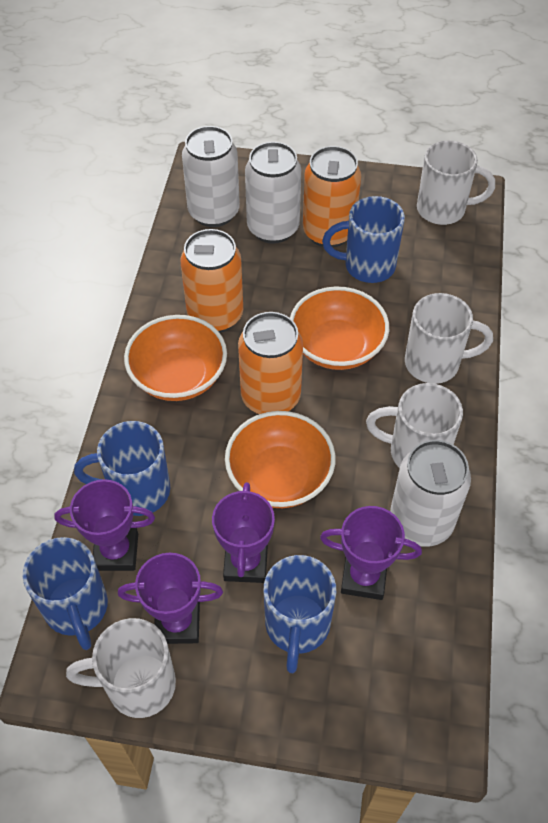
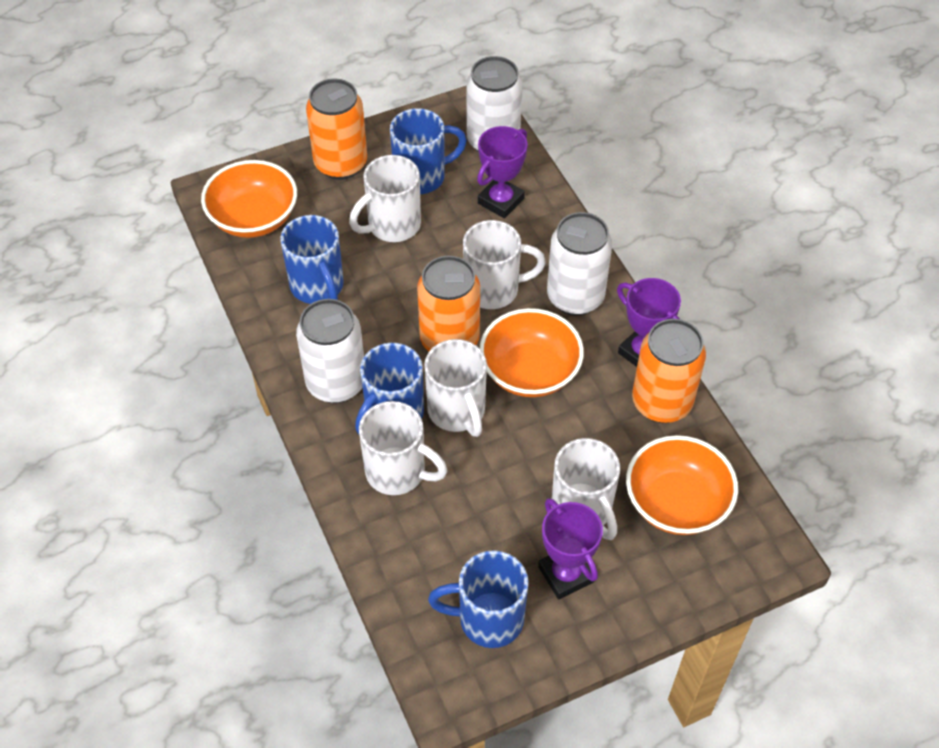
purple trophy: 4 -> 3
white mug: 4 -> 5

